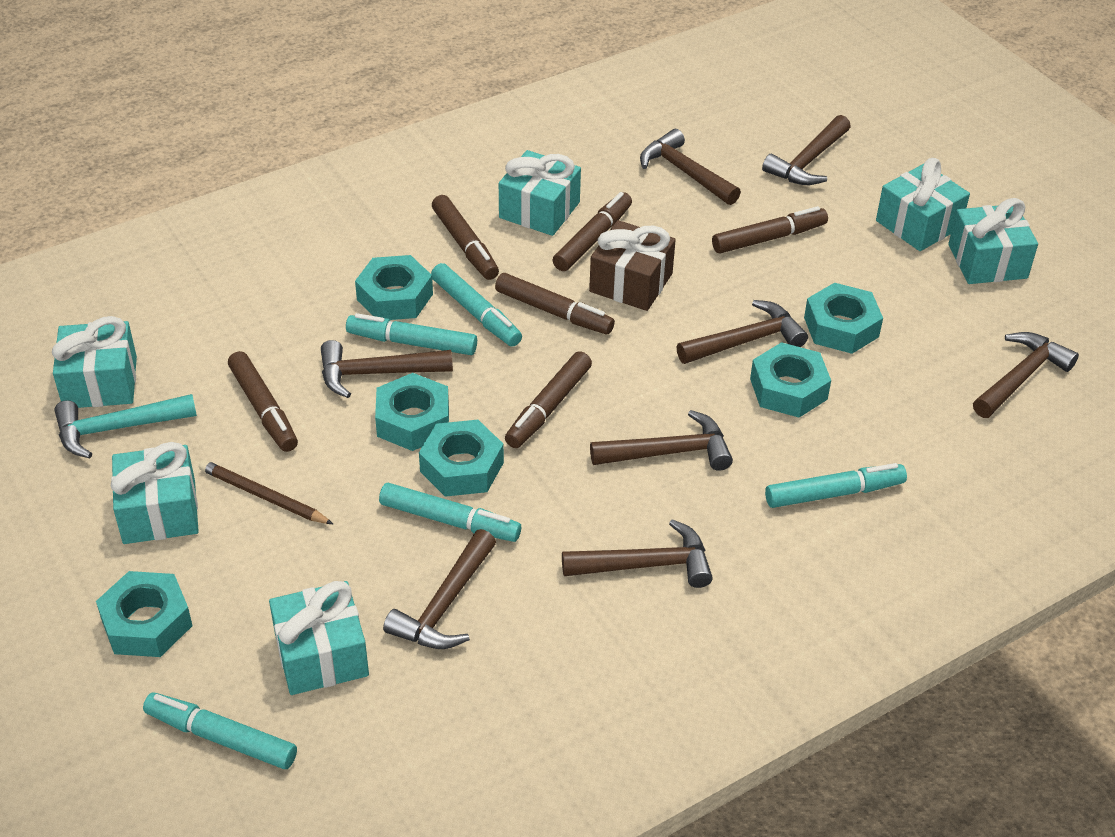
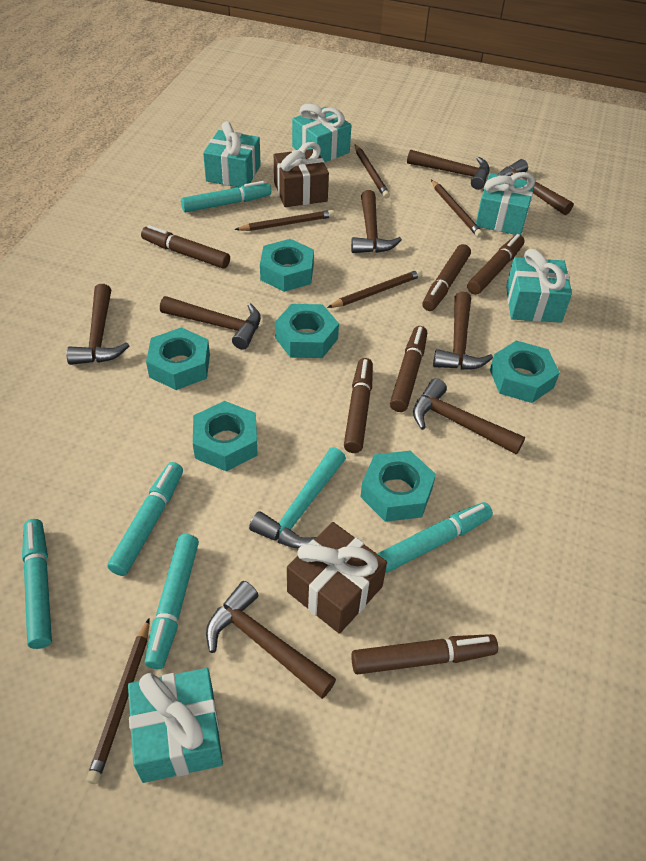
brown gift: 1 -> 2
brown pencil: 1 -> 5
turquoise gift: 6 -> 5

